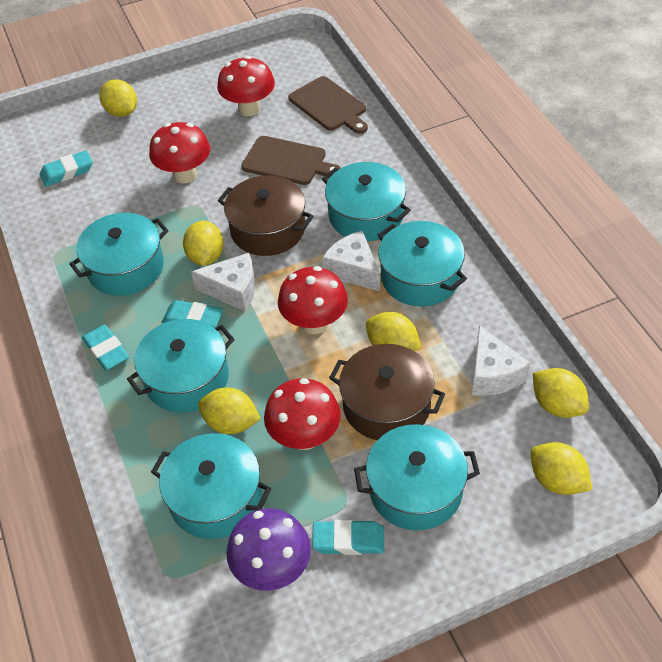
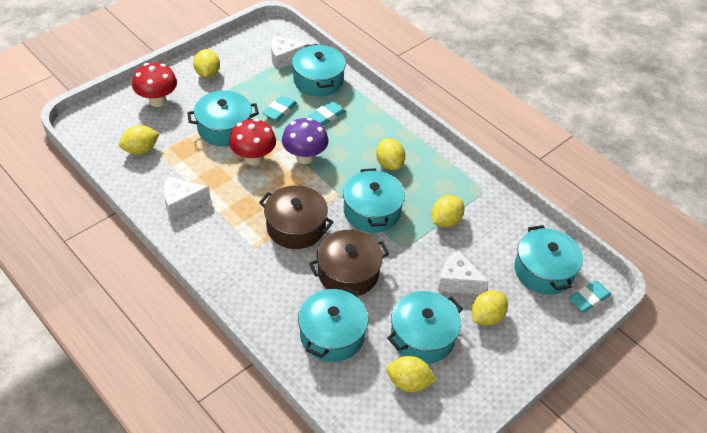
brown cutting board: 2 -> 0
red mushroom: 4 -> 2
turquoise eraser: 4 -> 3

